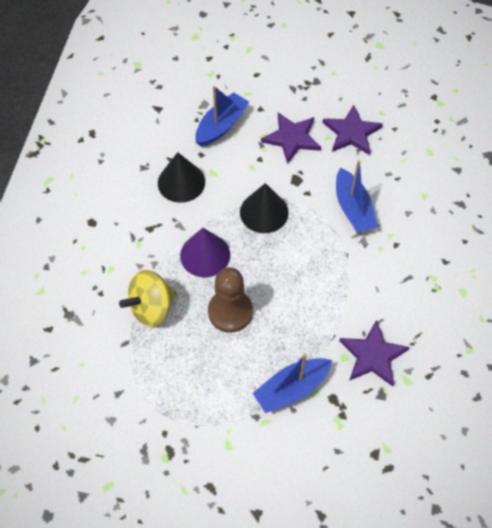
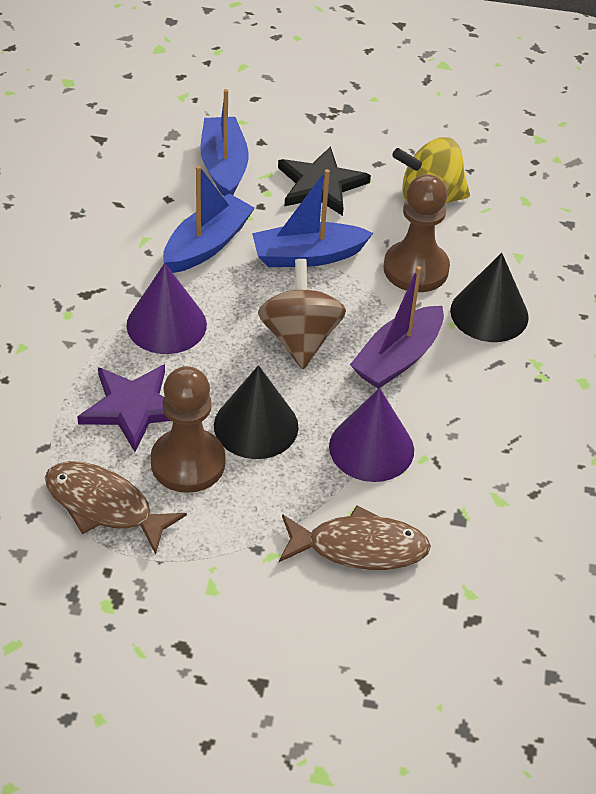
black star: 0 -> 1
brown fish: 0 -> 2
brown pawn: 1 -> 2
brown spinning top: 0 -> 1
purple boat: 0 -> 1
purple cone: 1 -> 2
purple star: 3 -> 1

